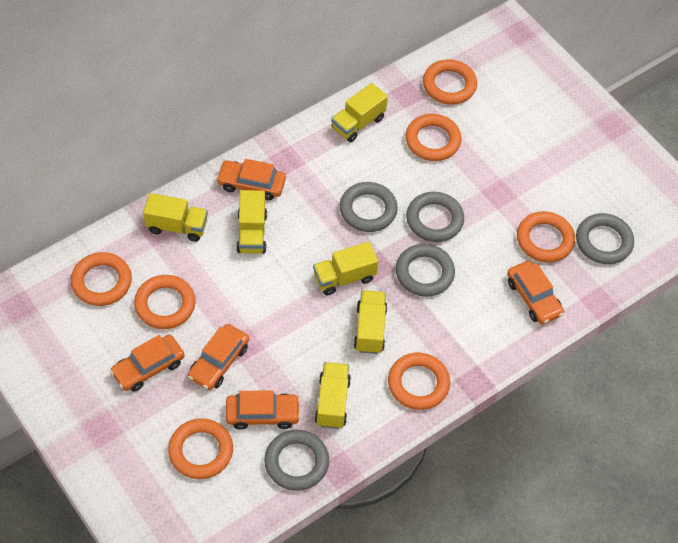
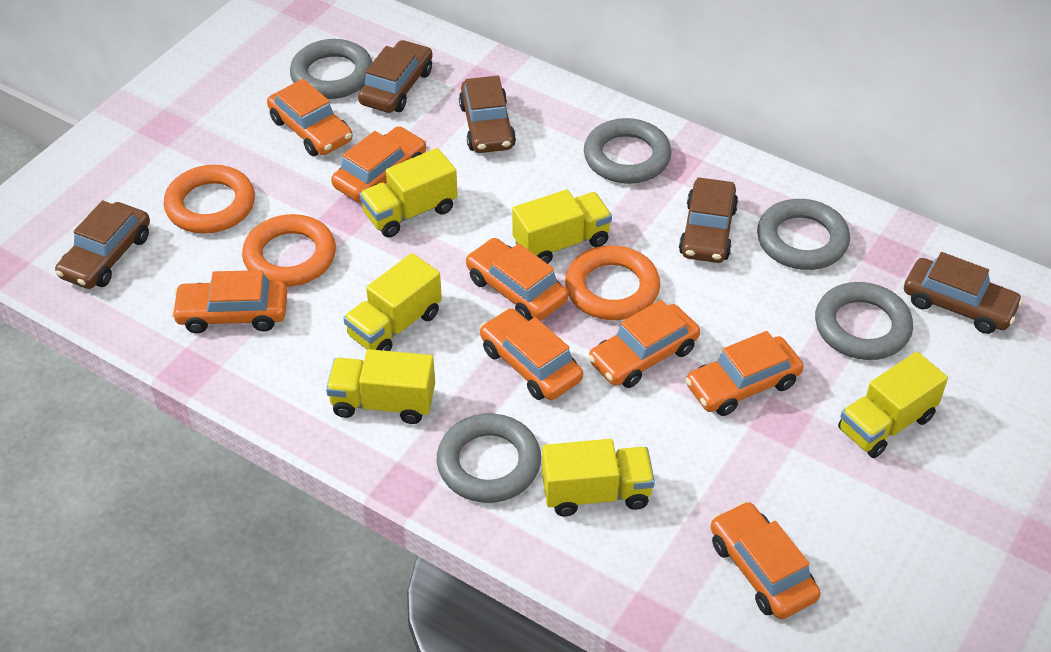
brown car: 0 -> 5
orange car: 5 -> 8
orange ring: 7 -> 3

